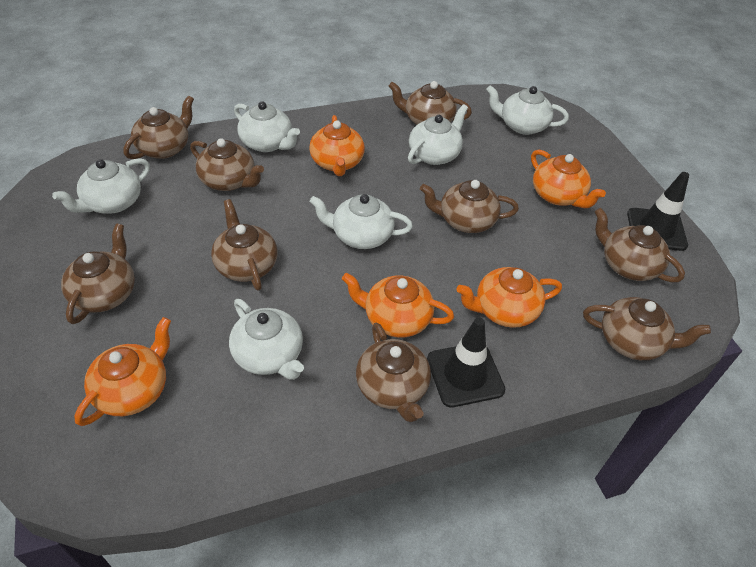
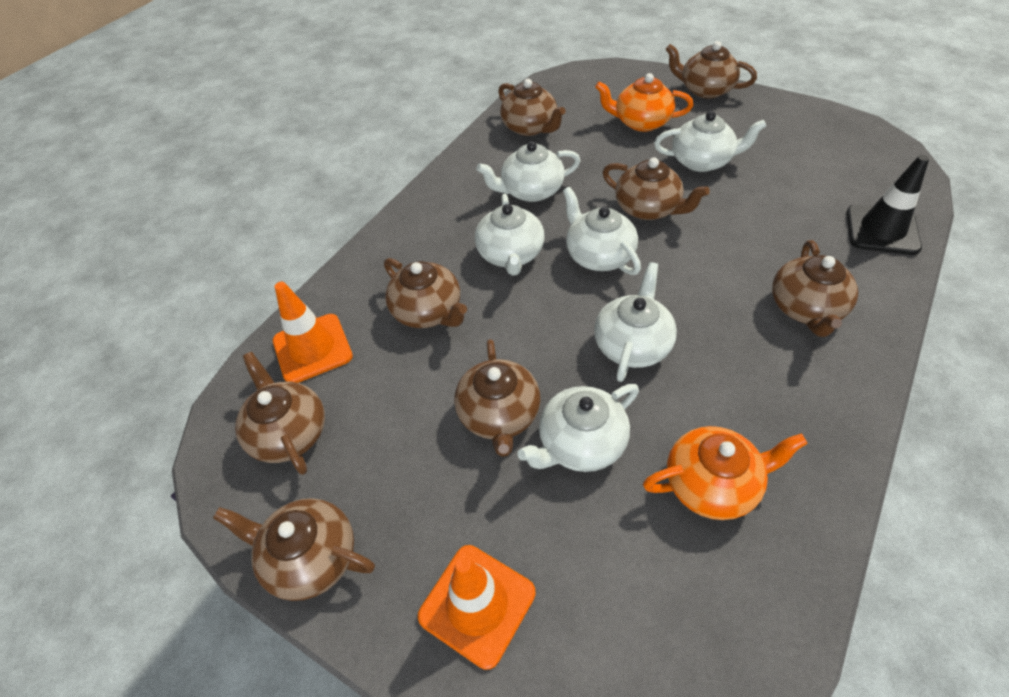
black traffic cone: 2 -> 1
brown teapot: 9 -> 8
orange teapot: 5 -> 2
orange traffic cone: 0 -> 2

